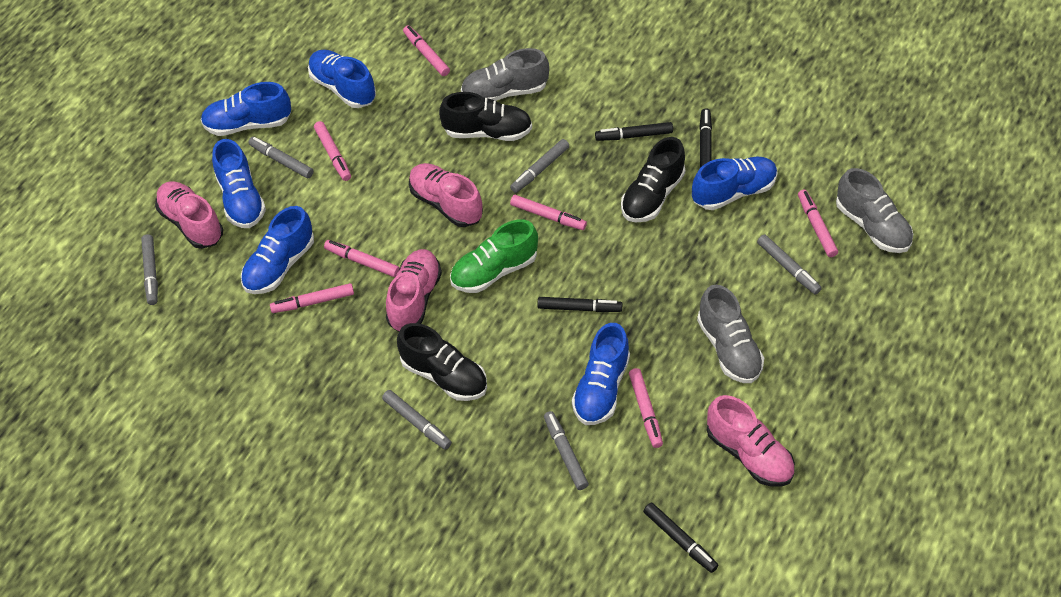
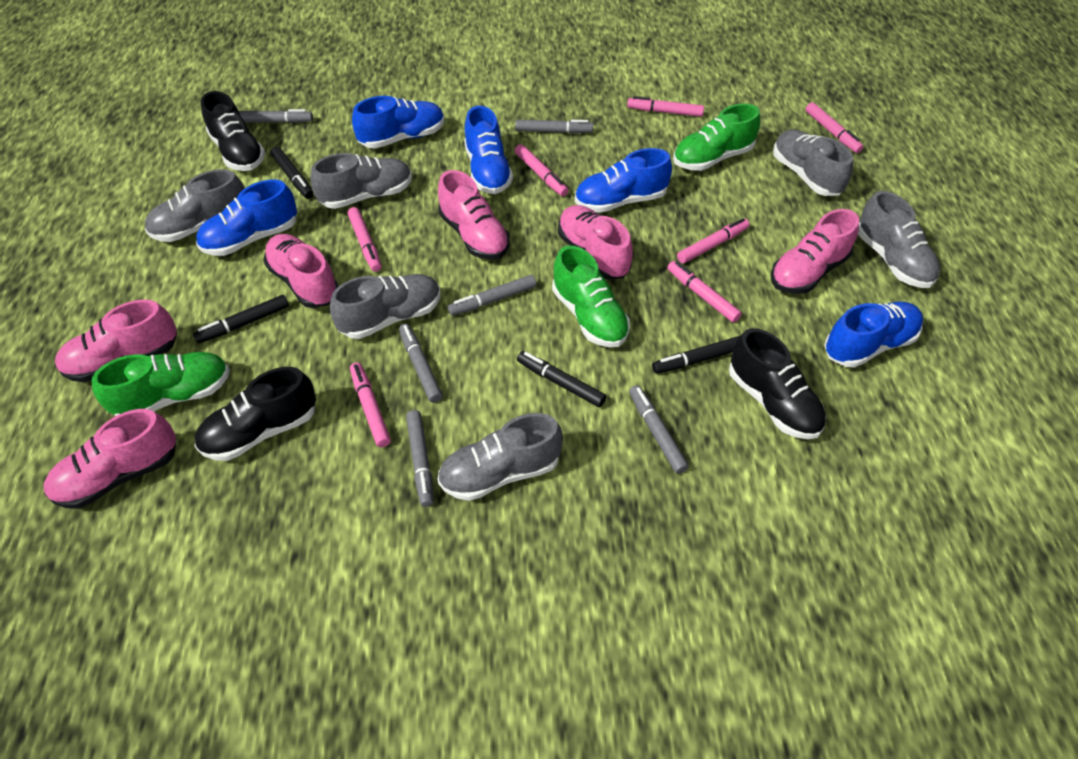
blue shoe: 6 -> 5
green shoe: 1 -> 3
grey shoe: 3 -> 6
pink shoe: 4 -> 6

